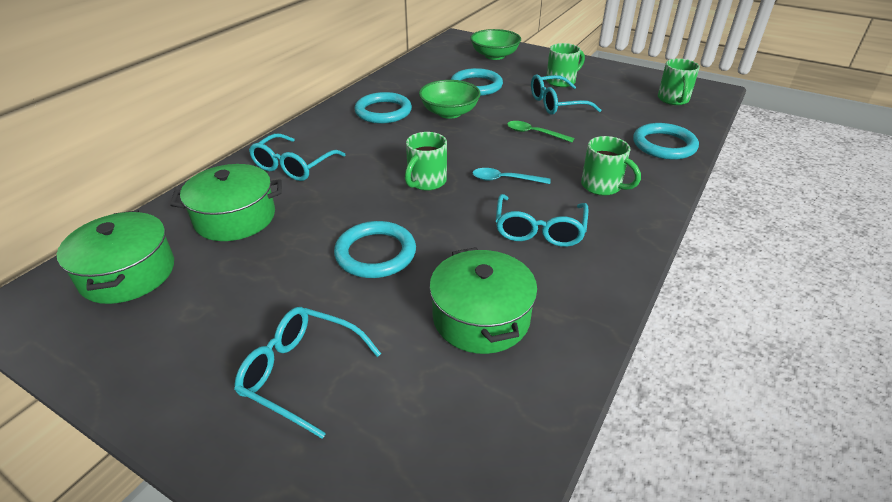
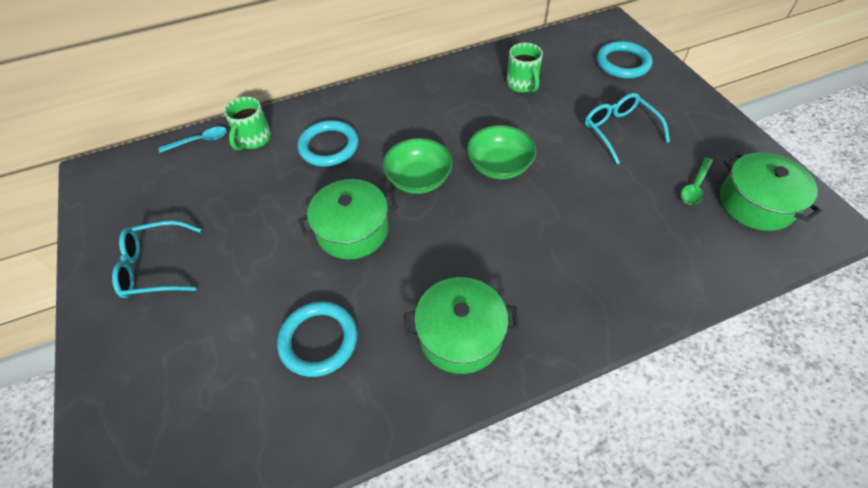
green mug: 4 -> 2
turquoise glasses: 4 -> 2
turquoise ring: 4 -> 3

